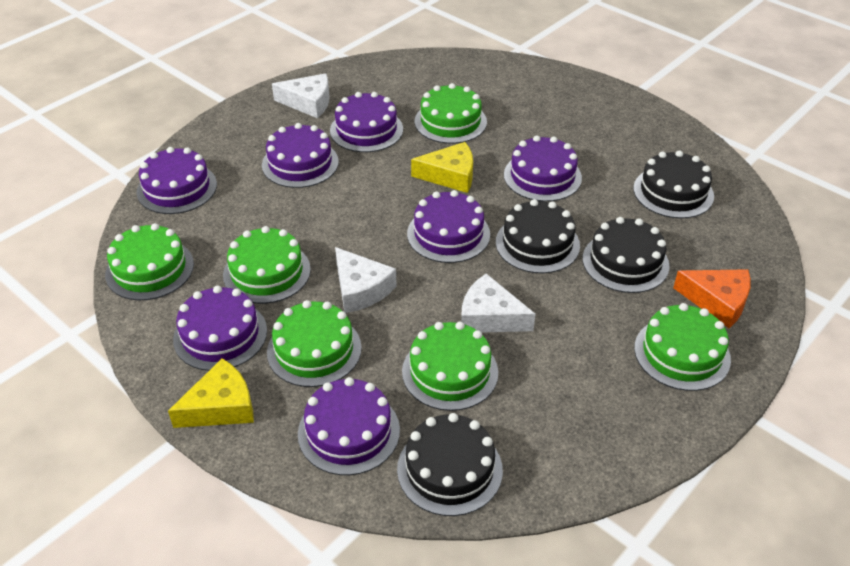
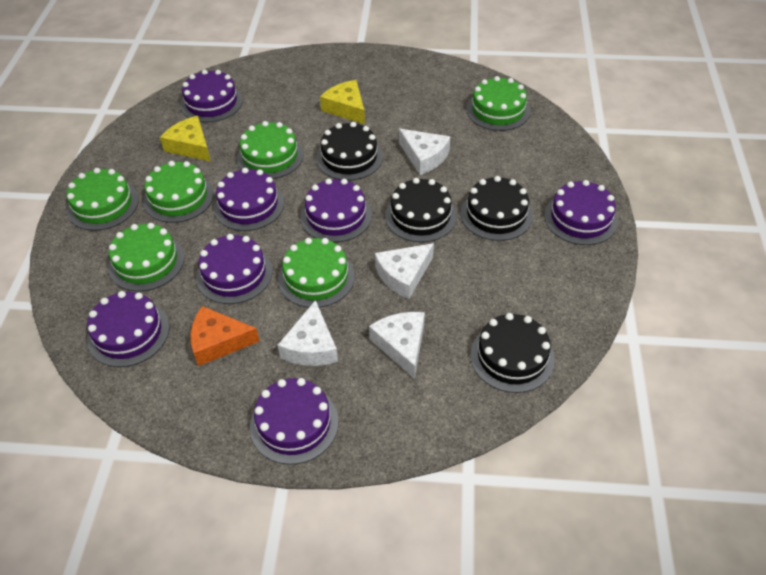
white cheese: 3 -> 4

